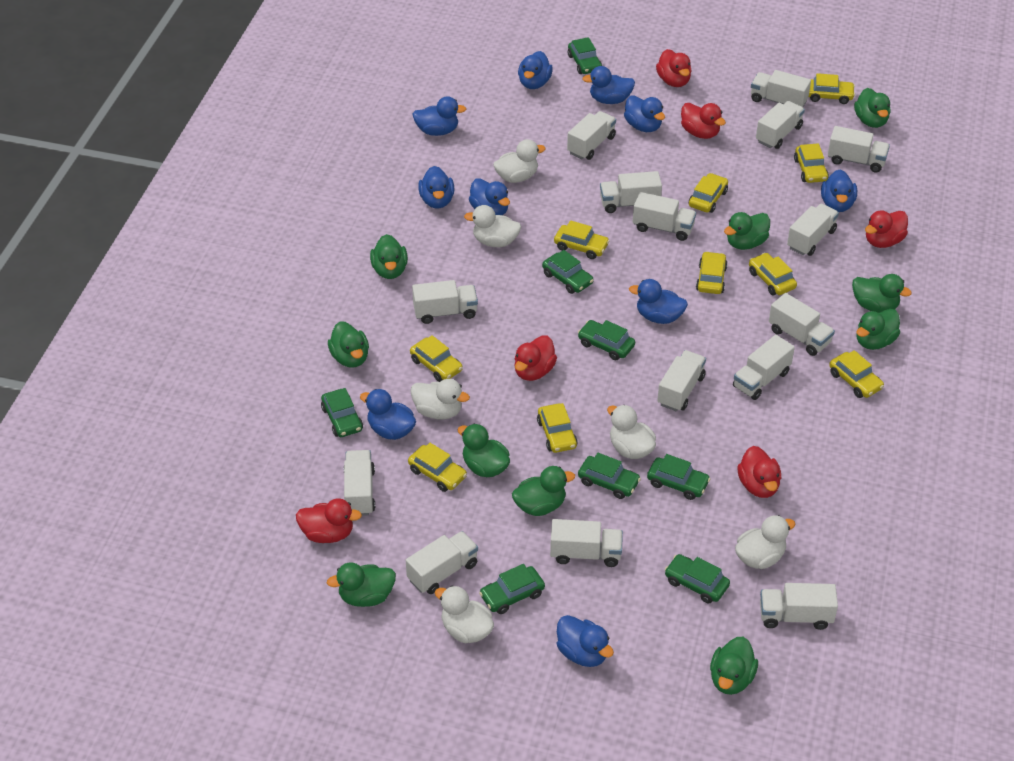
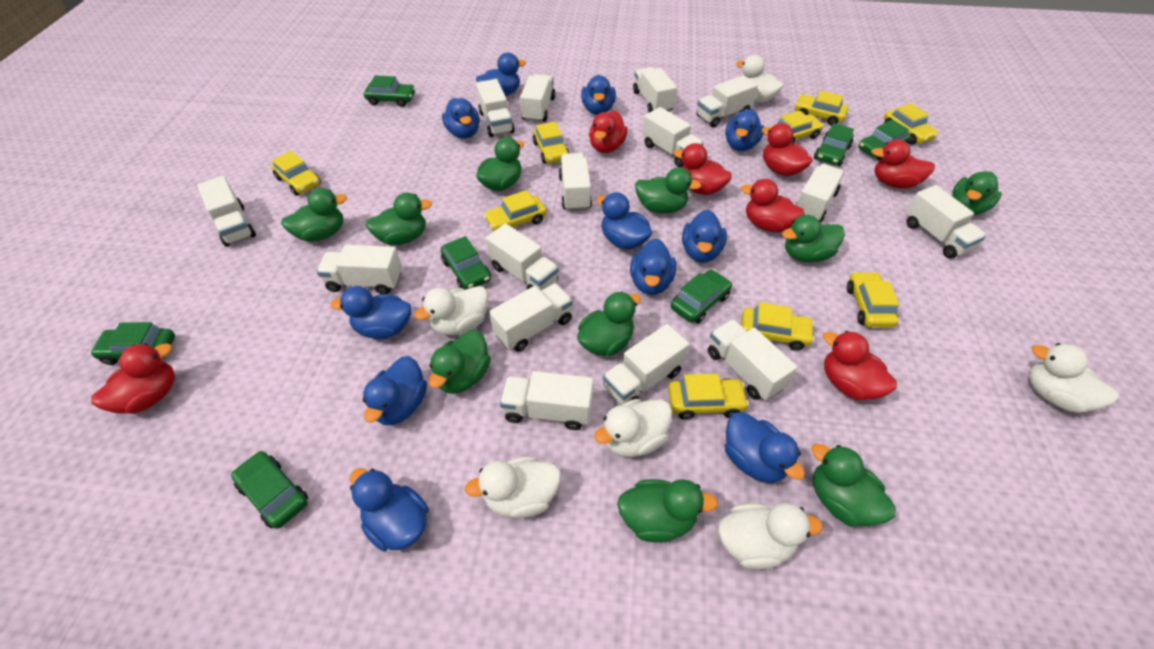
blue duck: 10 -> 11
green car: 8 -> 7
red duck: 6 -> 7
yellow car: 10 -> 9

